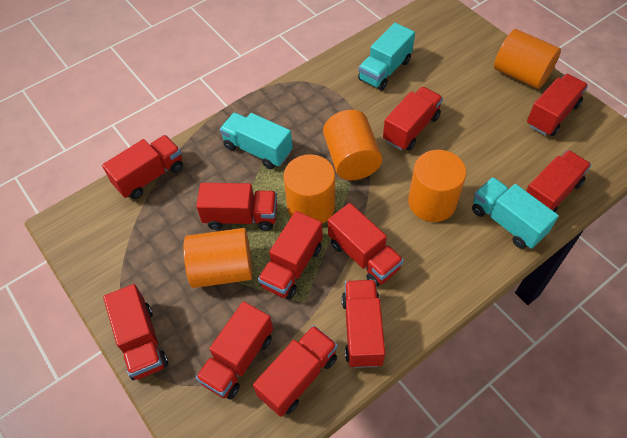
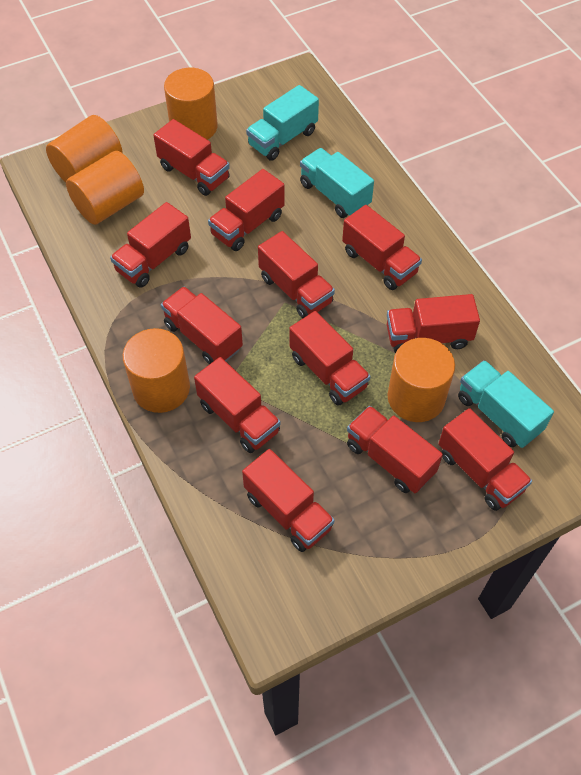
red truck: 11 -> 12

